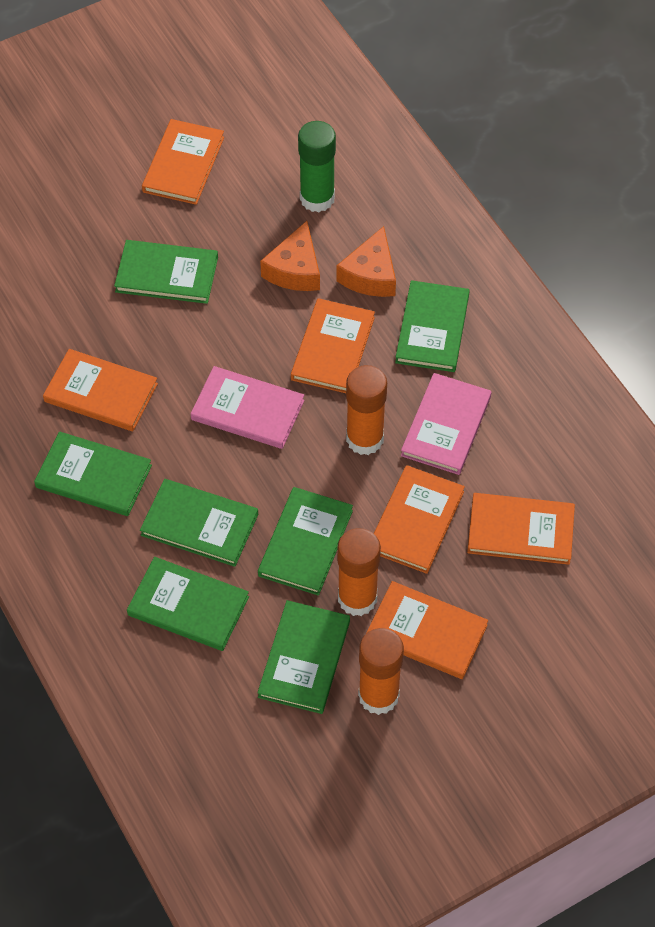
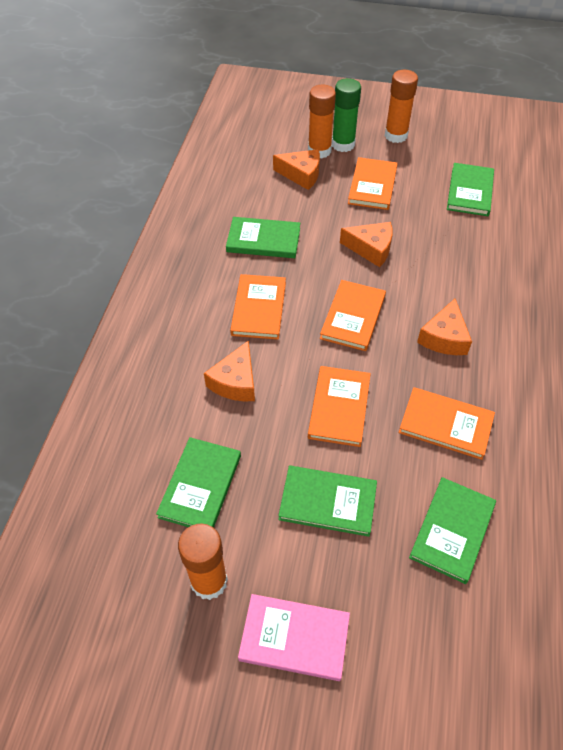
green book: 7 -> 5
orange book: 6 -> 5
orange cheese: 2 -> 4
pink book: 2 -> 1

